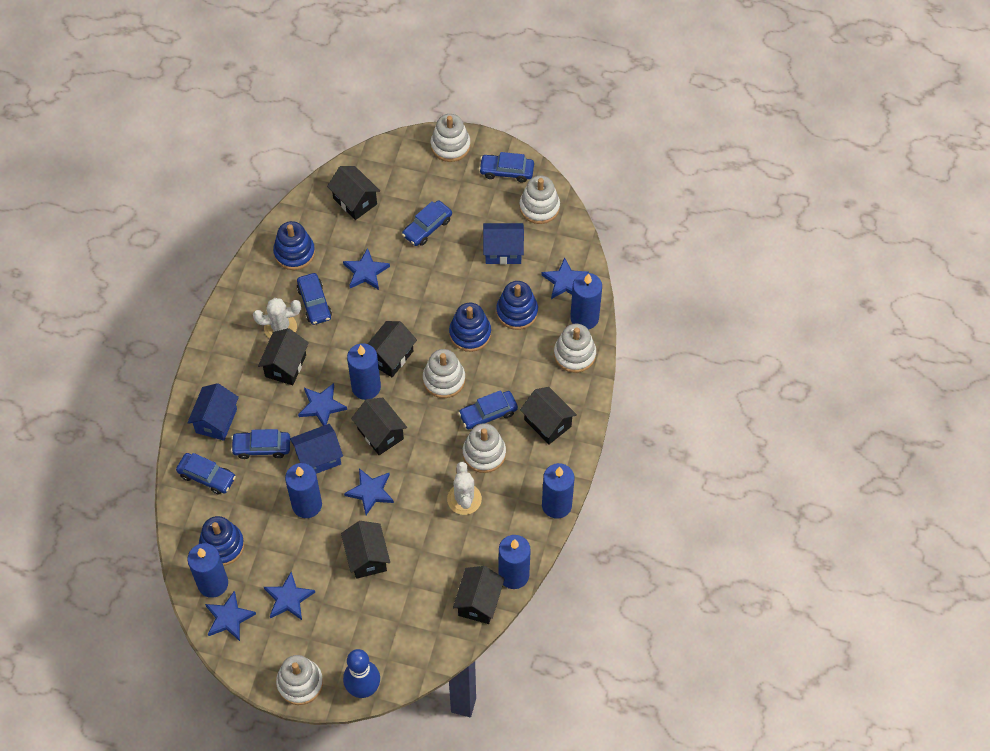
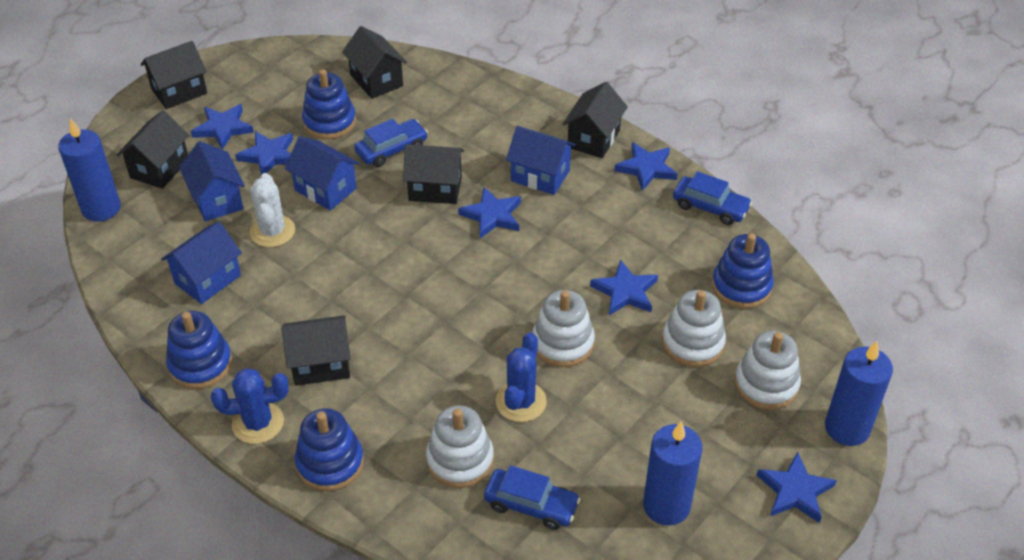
black house: 7 -> 6
blue bowling pin: 1 -> 0
blue cactus: 0 -> 2
blue candle: 6 -> 3
blue car: 6 -> 3
blue house: 3 -> 4
white cactus: 2 -> 1
white stacking toy: 6 -> 4

